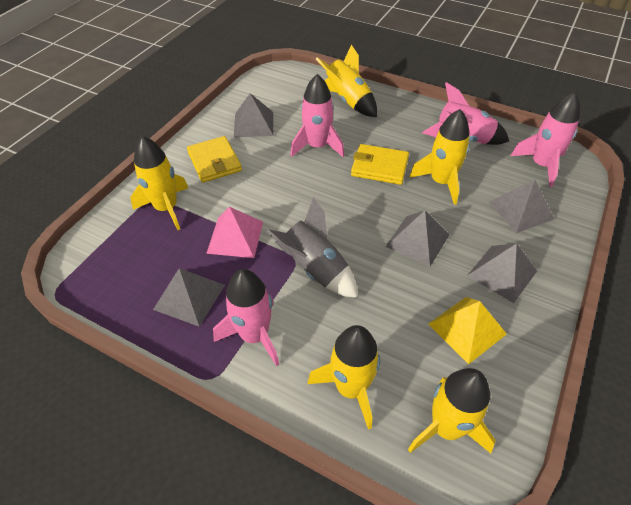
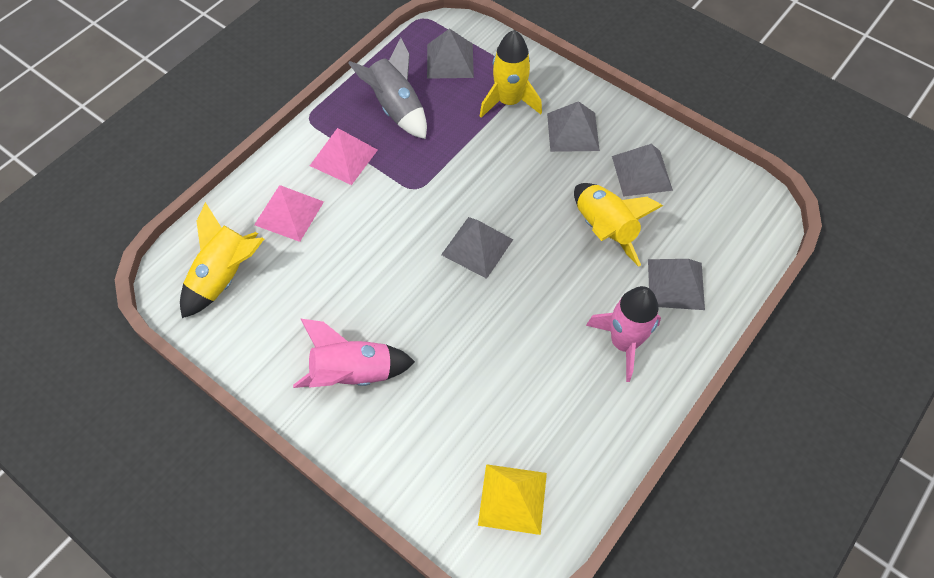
pink pyramid: 1 -> 2
pink rocket: 4 -> 2
yellow rocket: 5 -> 3
yellow wallet: 2 -> 0

